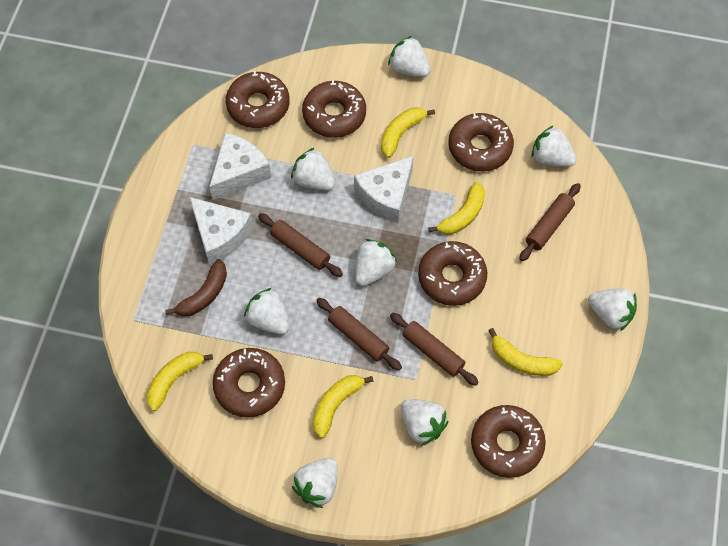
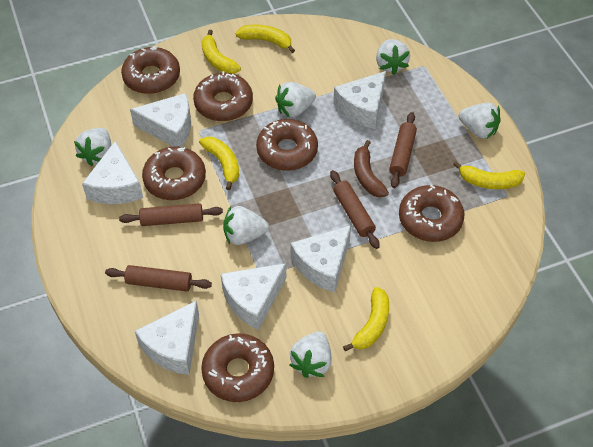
white cheese: 3 -> 6
white strawberry: 8 -> 6

